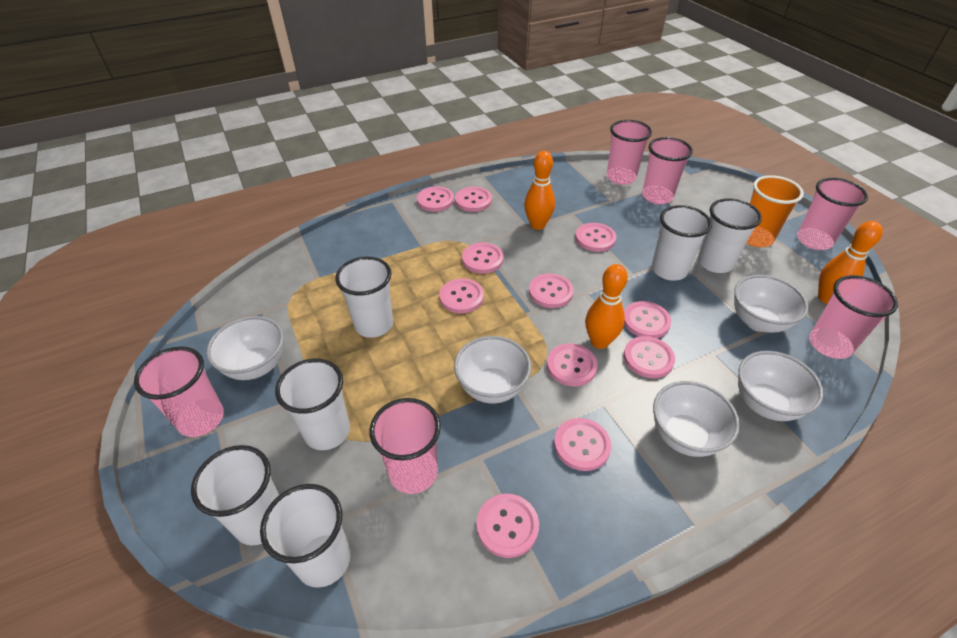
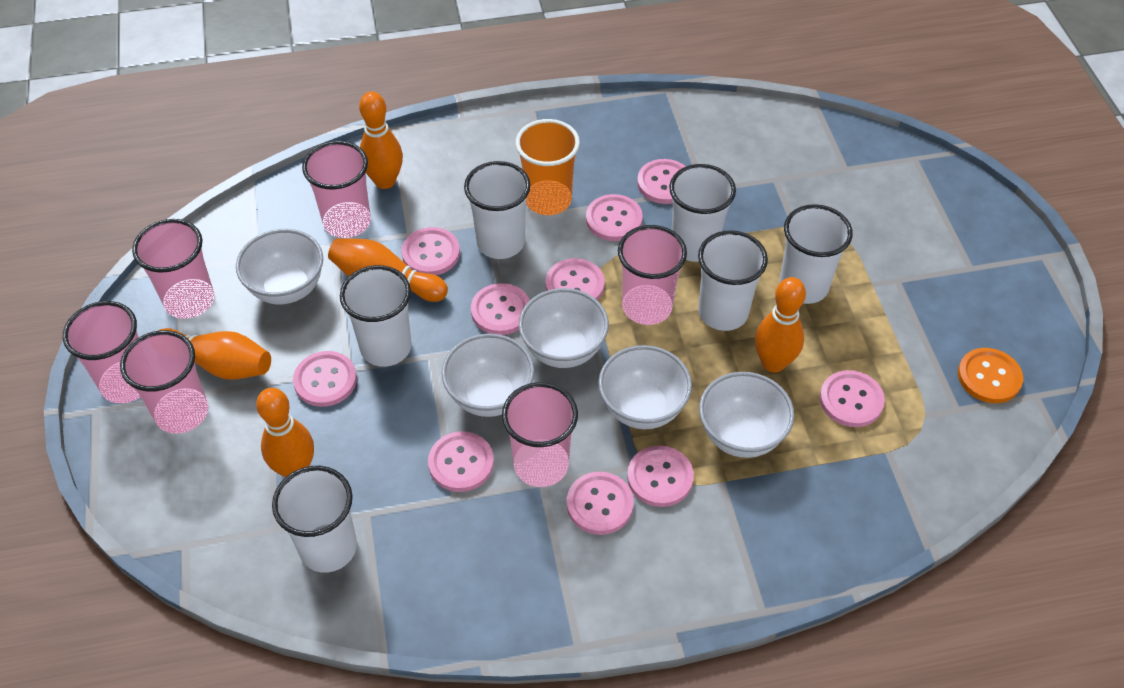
orange bowling pin: 3 -> 5
orange button: 0 -> 1
pink button: 11 -> 10

